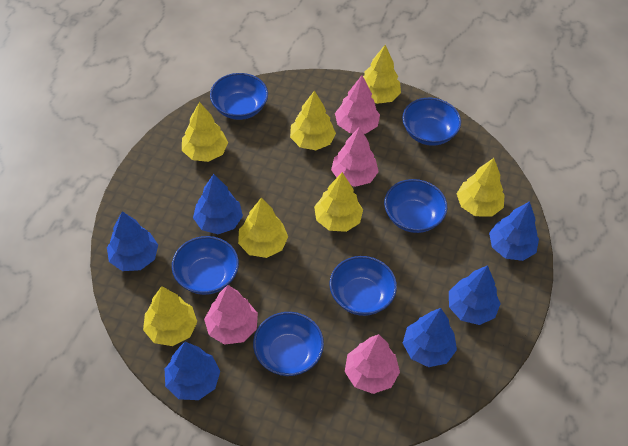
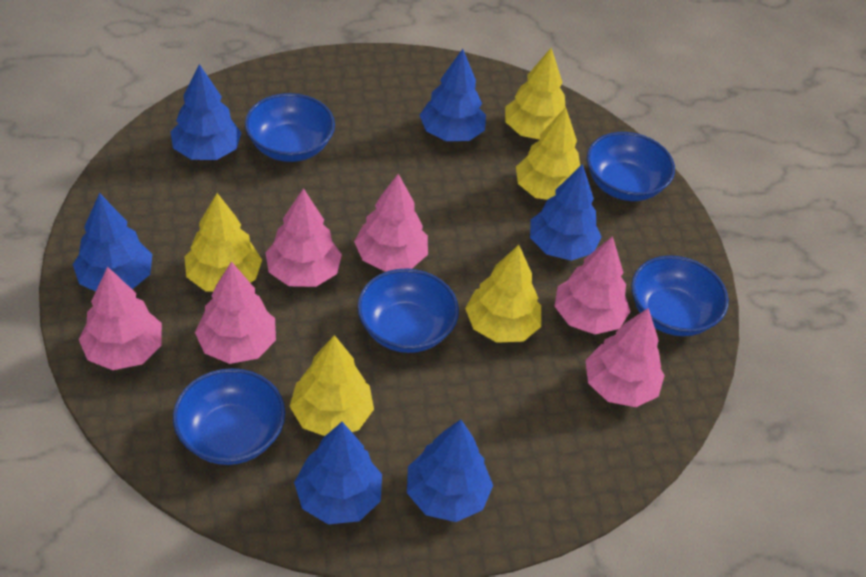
blue bowl: 6 -> 5
pink tree: 4 -> 6
yellow tree: 7 -> 5

